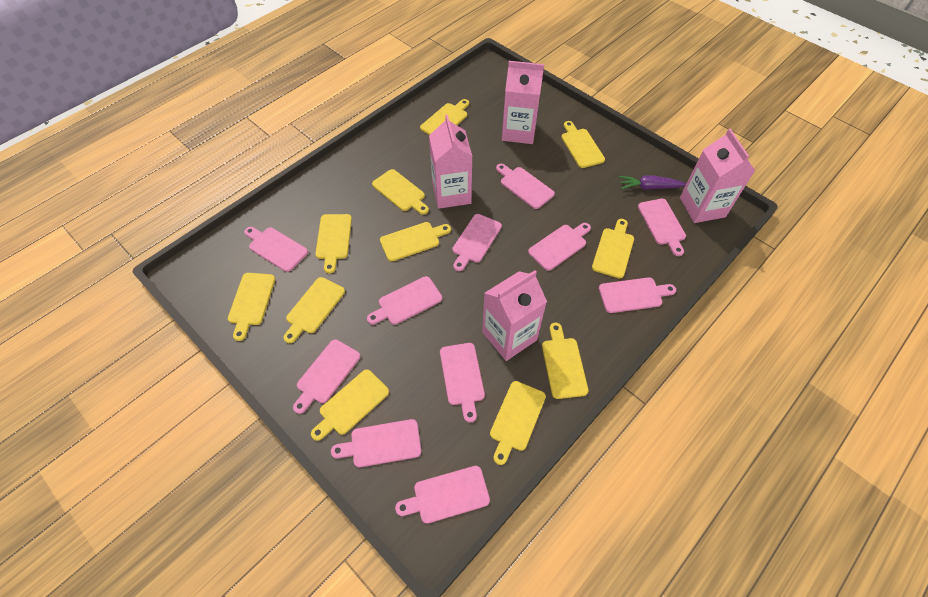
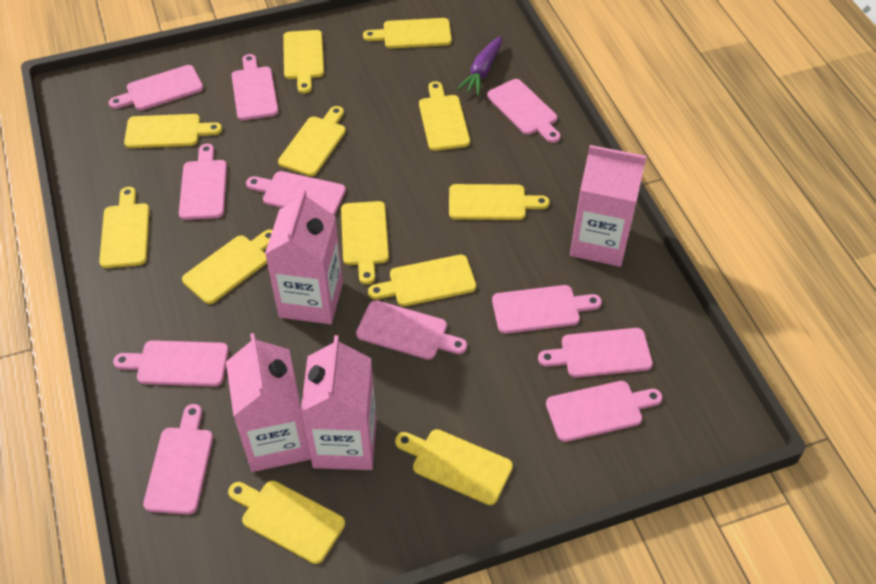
yellow cutting board: 11 -> 12

